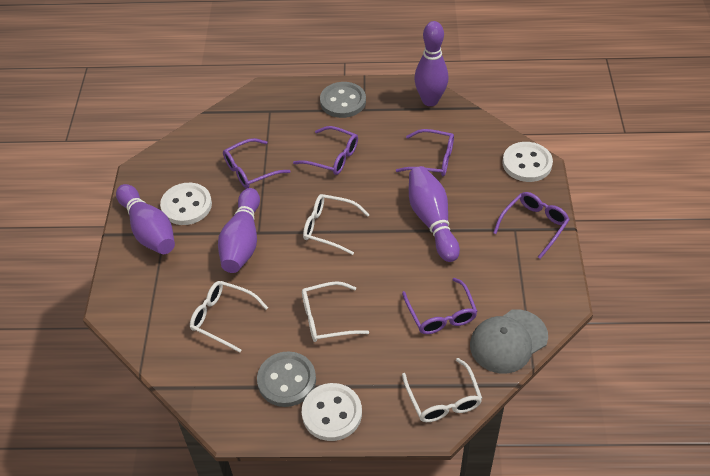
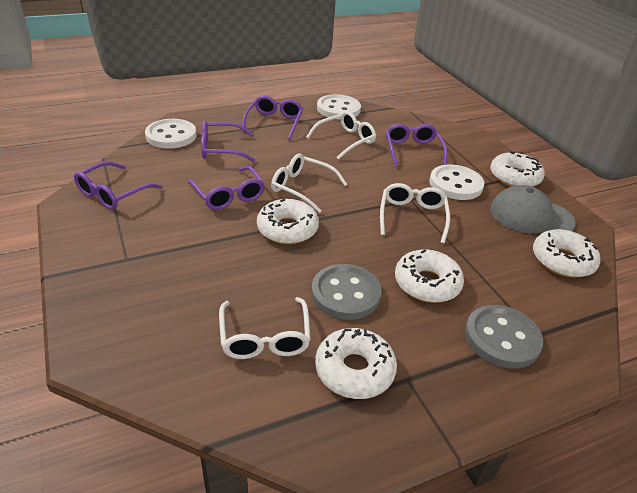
purple bowling pin: 4 -> 0
white donut: 0 -> 5

